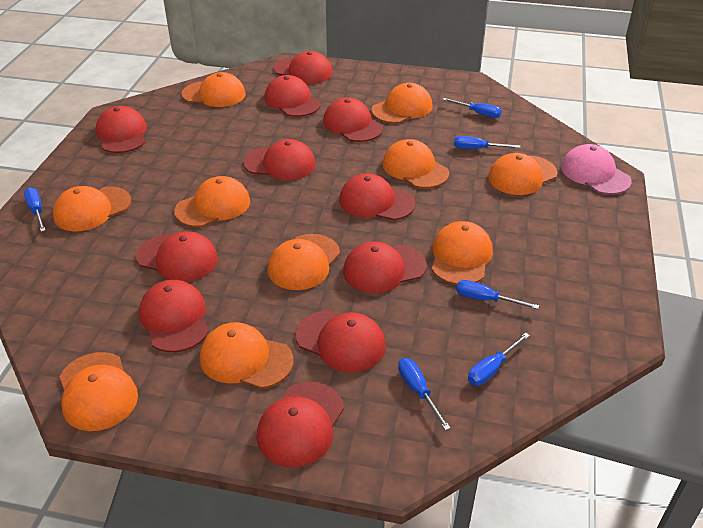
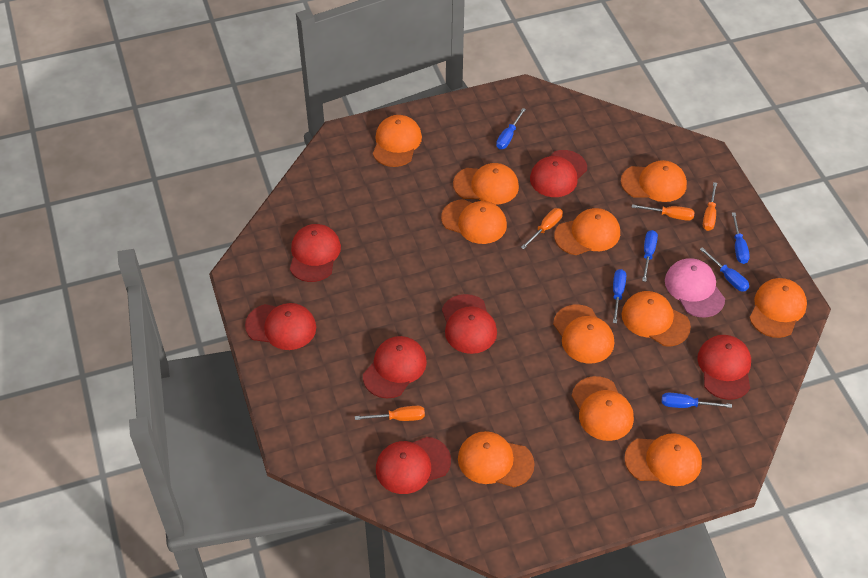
orange cap: 10 -> 11
orange screwdriver: 0 -> 4
red cap: 11 -> 7

